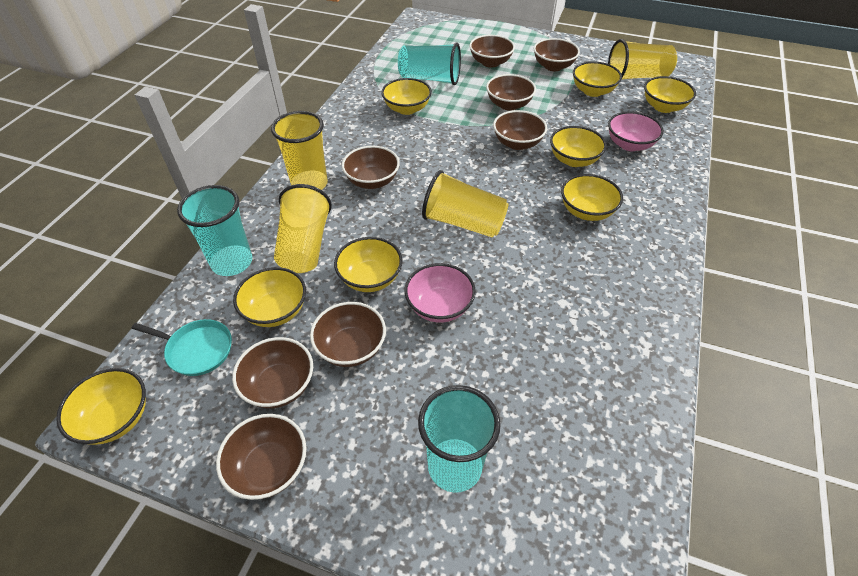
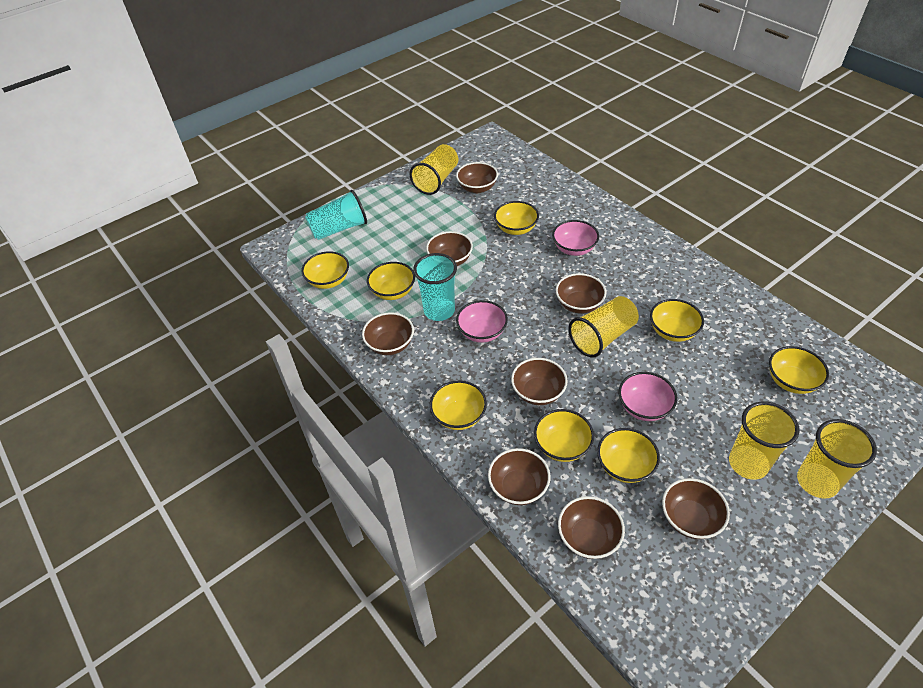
pink bowl: 2 -> 3
turquoise cup: 3 -> 2
turquoise pan: 1 -> 0

